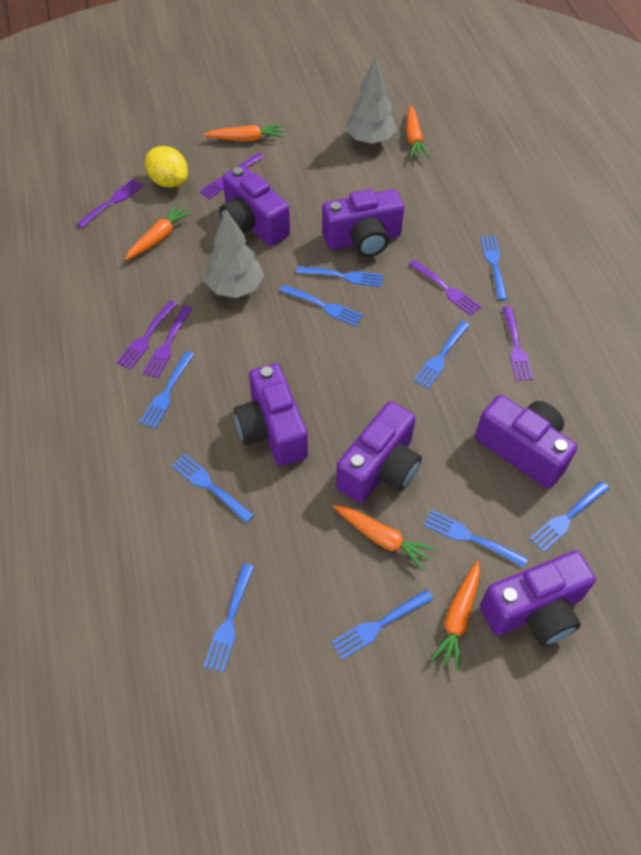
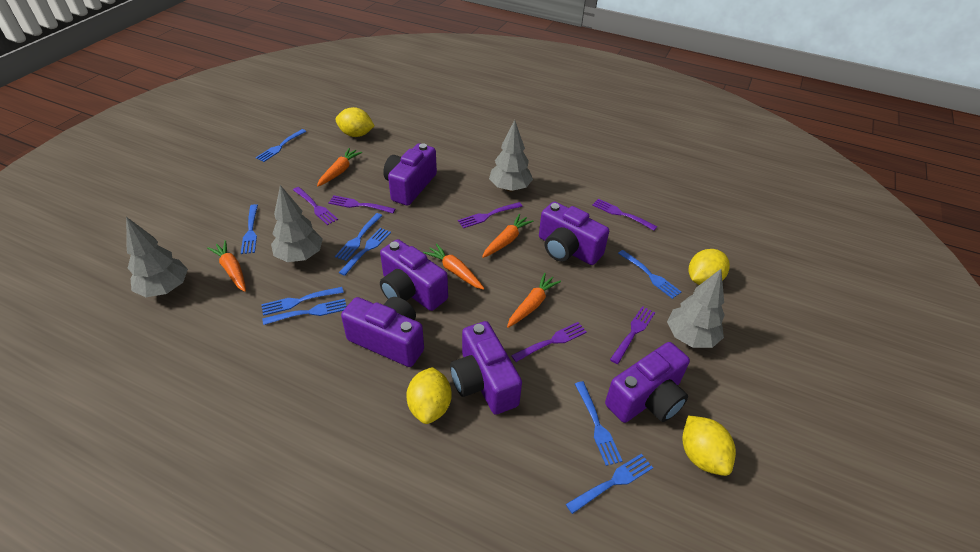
blue fork: 10 -> 9
grey tree: 2 -> 4
yellow lemon: 1 -> 4

